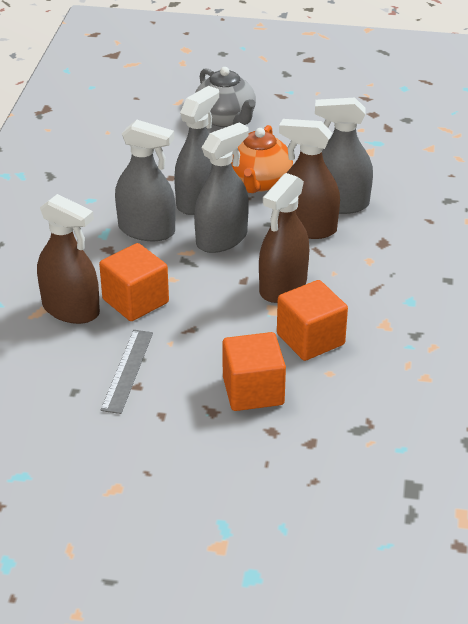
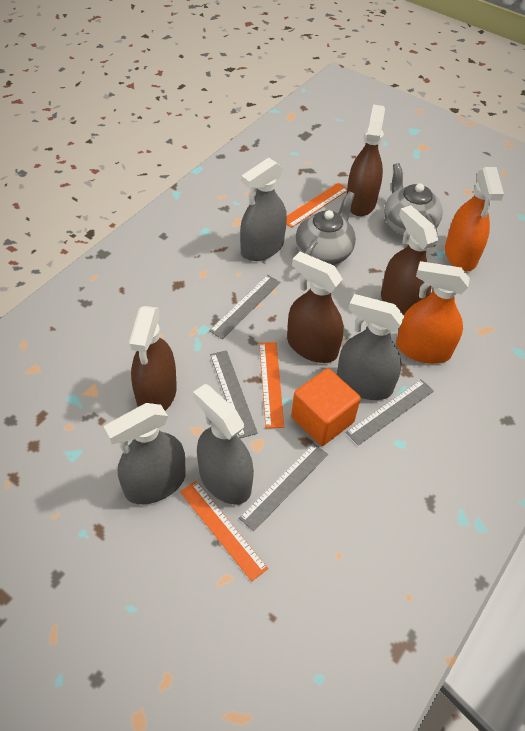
brown spray bottle: 3 -> 4
grey ruler: 1 -> 4
grey teapot: 1 -> 2
orange cube: 3 -> 1
orange ruler: 0 -> 3
orange spray bottle: 0 -> 2
orange teapot: 1 -> 0

